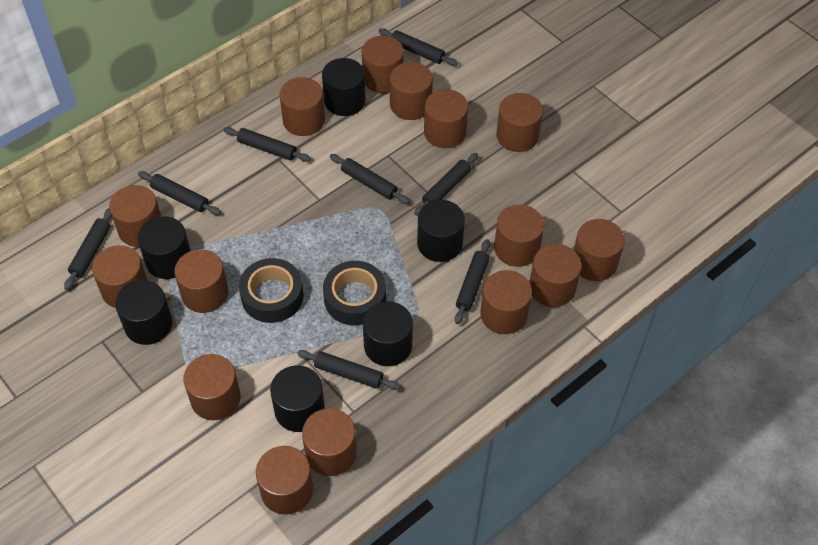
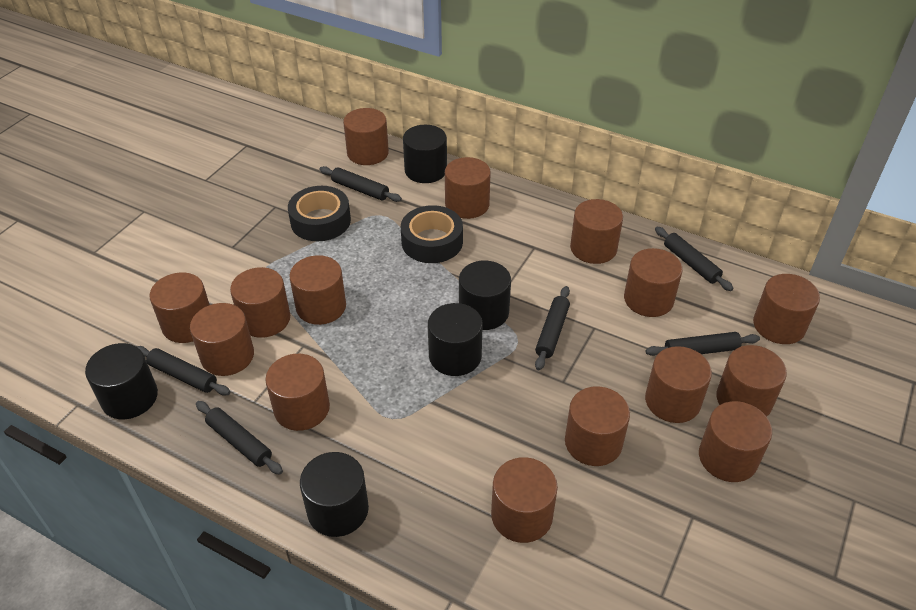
black cylinder: 6 -> 5
black rolling pin: 8 -> 6

